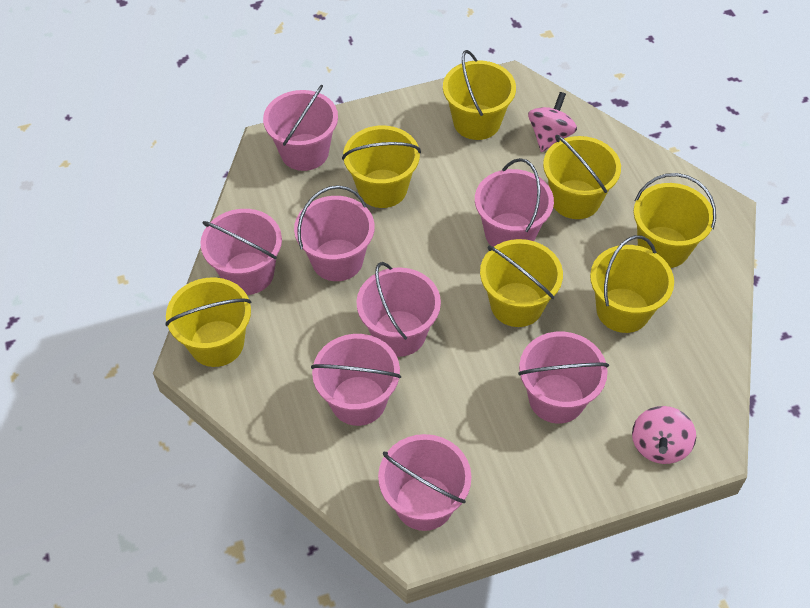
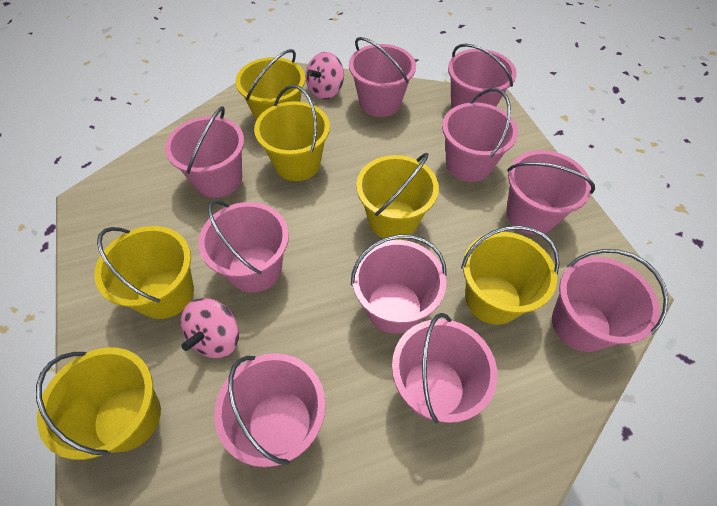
pink bucket: 8 -> 10
yellow bucket: 7 -> 6

